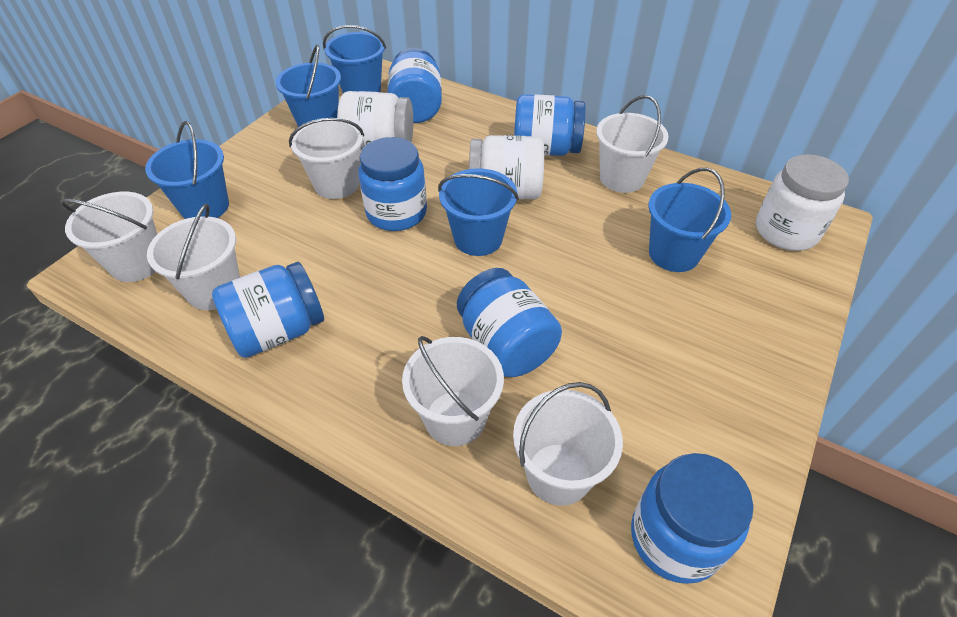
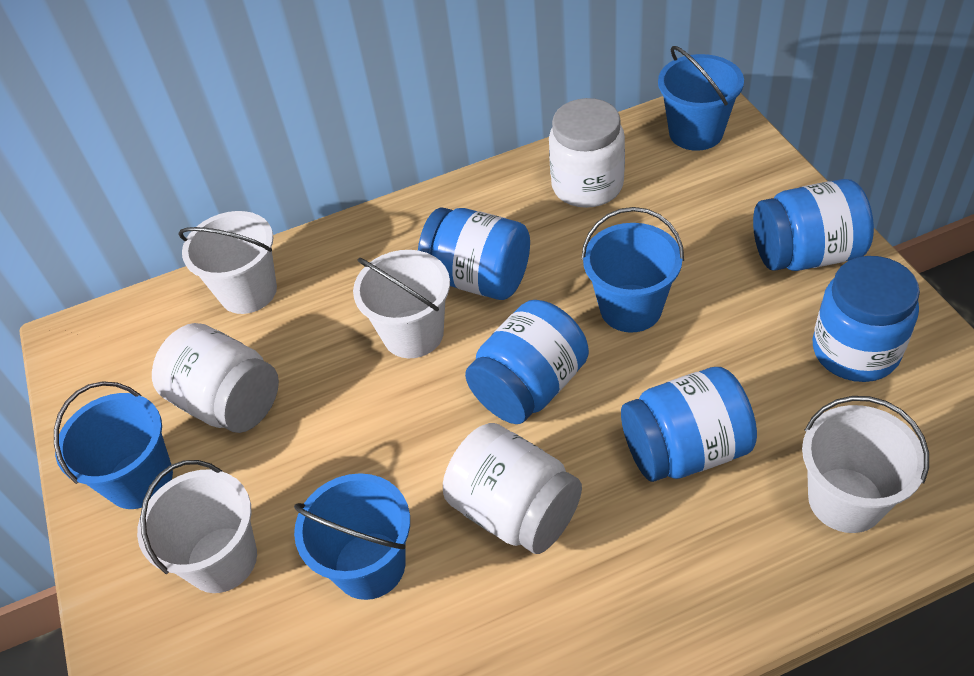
blue bucket: 5 -> 4
blue jar: 6 -> 5
white bucket: 6 -> 4

